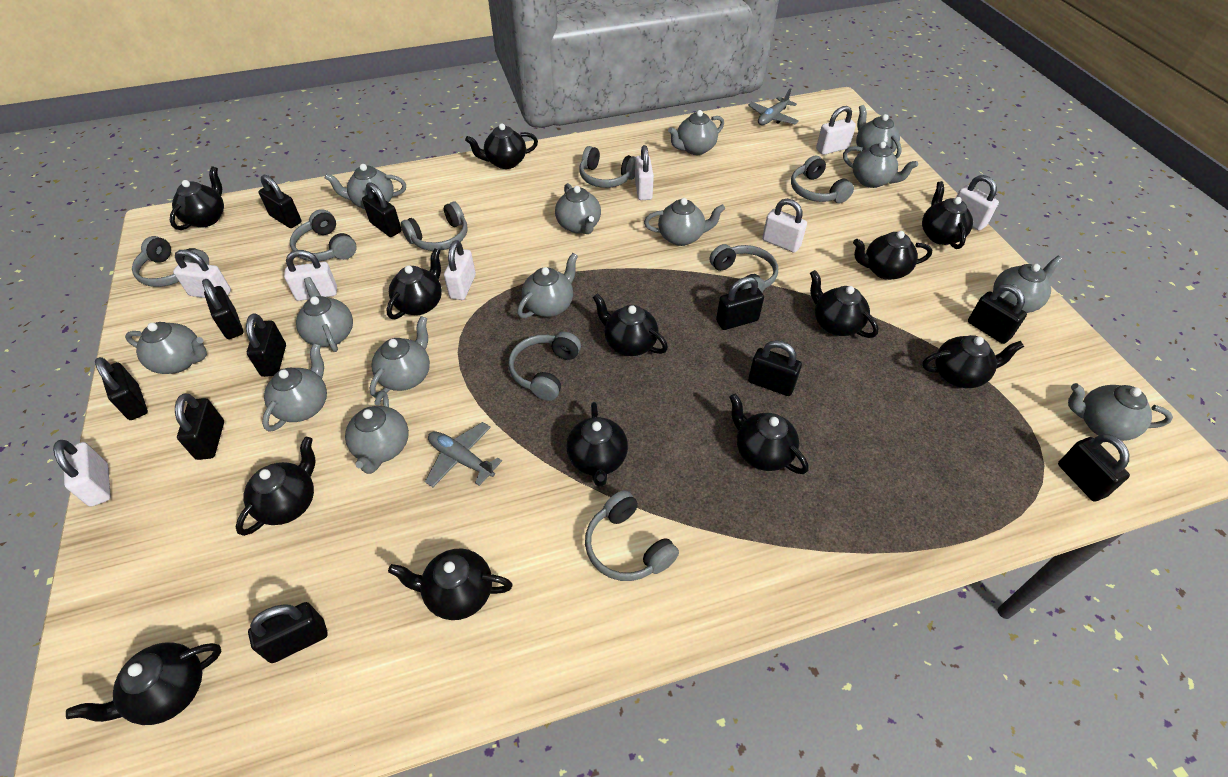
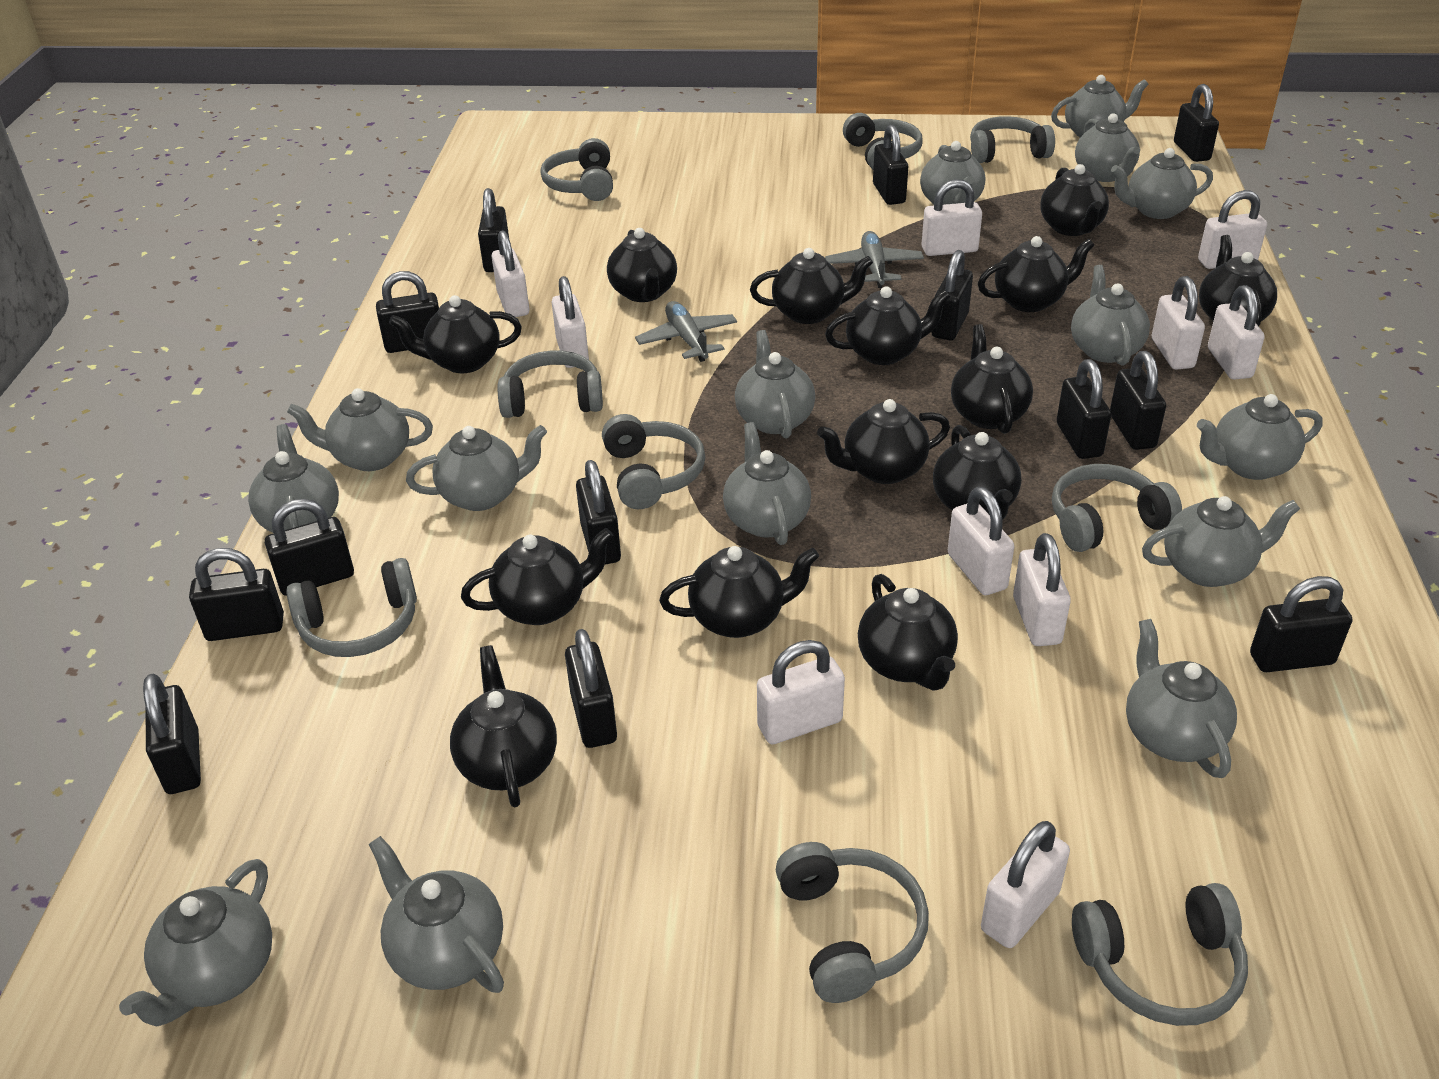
black padlock: 11 -> 13
black teapot: 13 -> 14
grey headphones: 8 -> 9
grey teapot: 14 -> 15
white padlock: 8 -> 10

